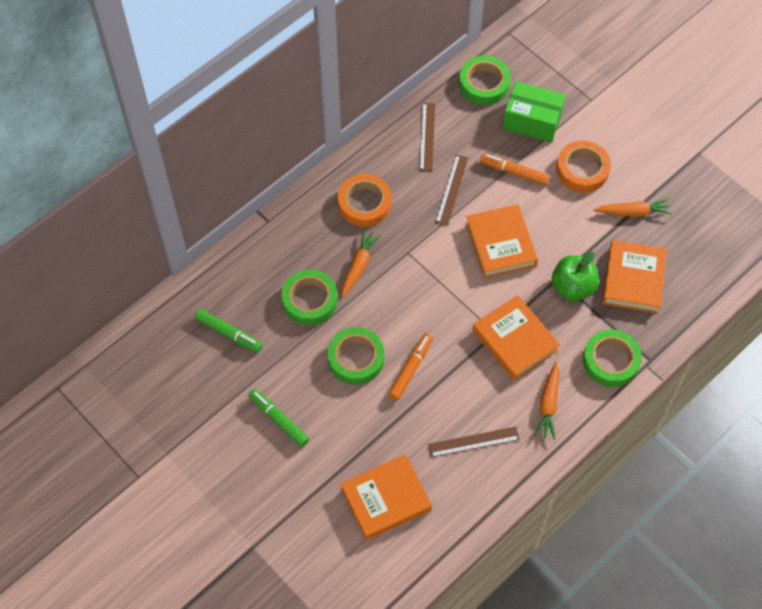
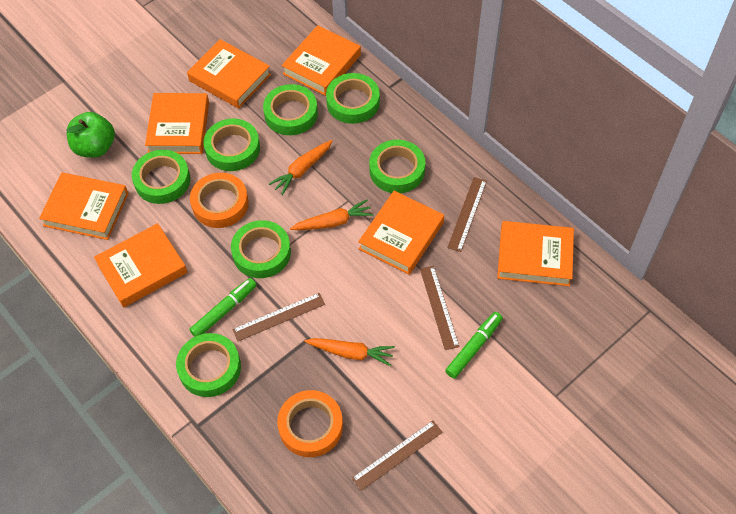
brown ruler: 3 -> 4
green box: 1 -> 0
green tape: 4 -> 7
orange book: 4 -> 7
orange marker: 2 -> 0

